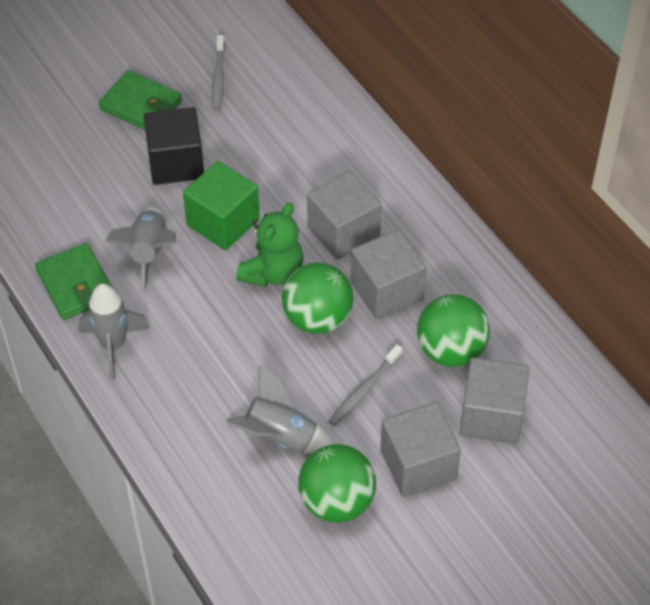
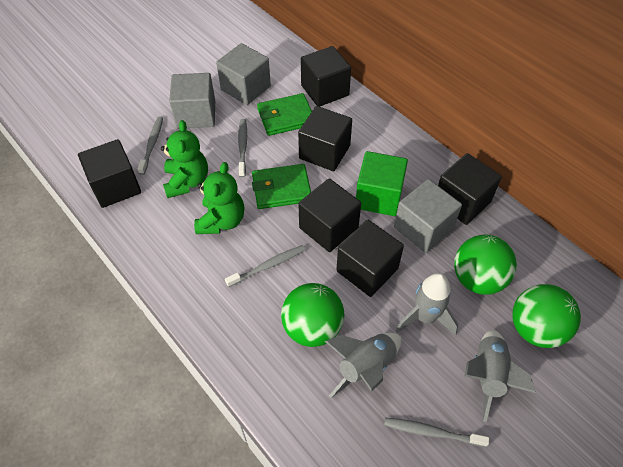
black cube: 1 -> 6
green teddy bear: 1 -> 2
grey cube: 4 -> 3
grey toothbrush: 2 -> 4

